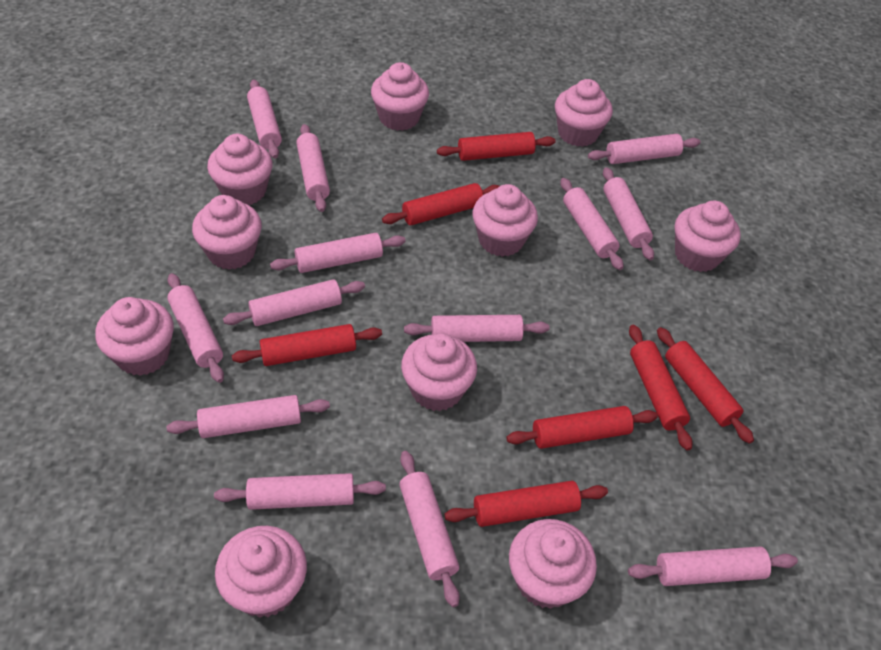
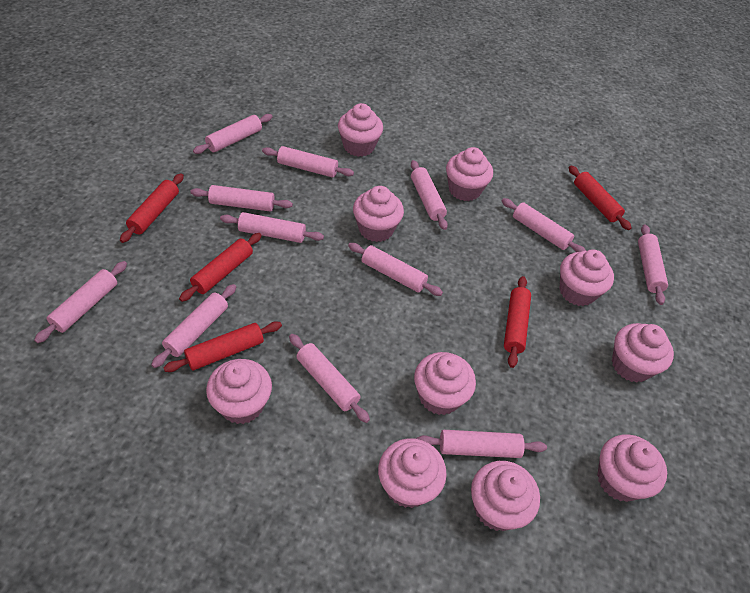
pink rolling pin: 13 -> 12
red rolling pin: 7 -> 5

